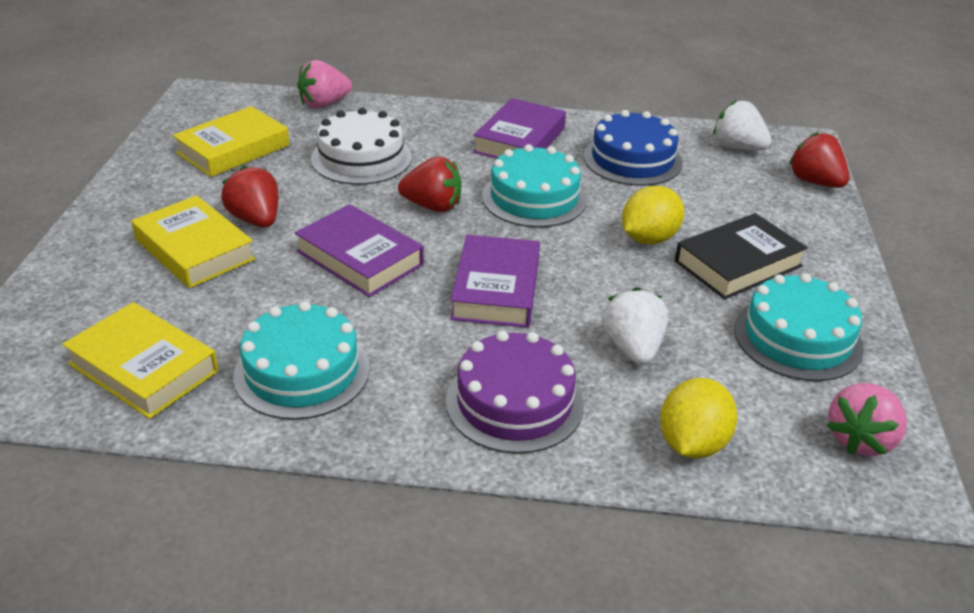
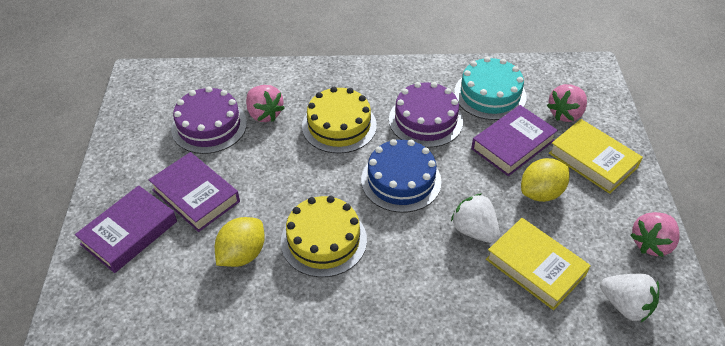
black book: 1 -> 0
pink strawberry: 2 -> 3
purple cake: 1 -> 2
red strawberry: 3 -> 0
turquoise cake: 3 -> 1
white cake: 1 -> 0
yellow book: 3 -> 2
yellow cake: 0 -> 2

